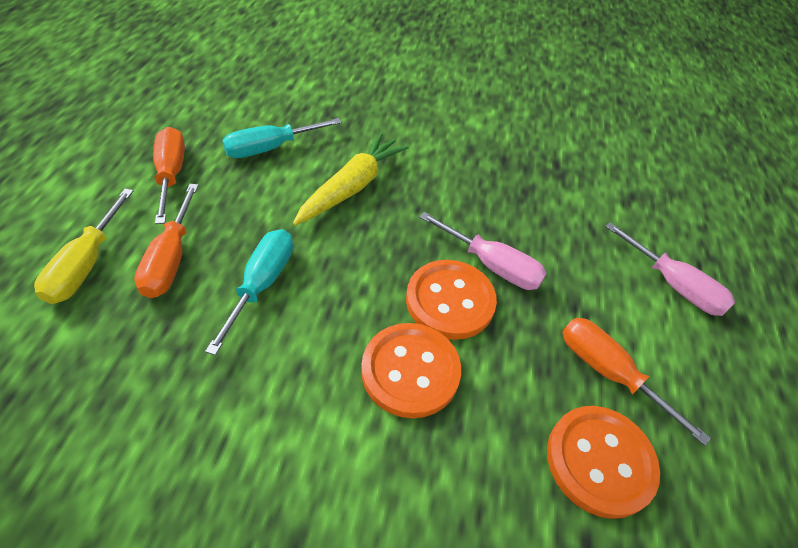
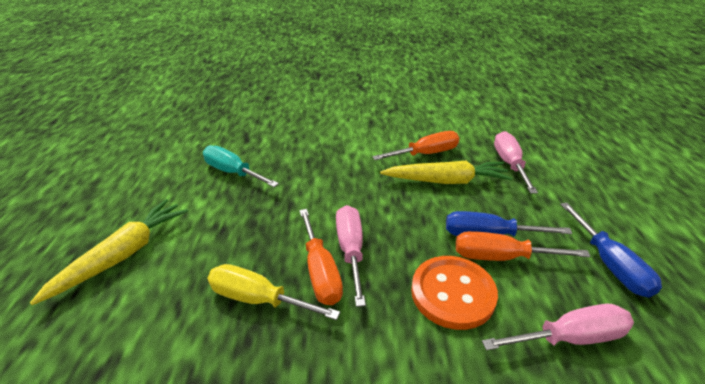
blue screwdriver: 0 -> 2
orange button: 3 -> 1
pink screwdriver: 2 -> 3
turquoise screwdriver: 2 -> 1
yellow carrot: 1 -> 2

